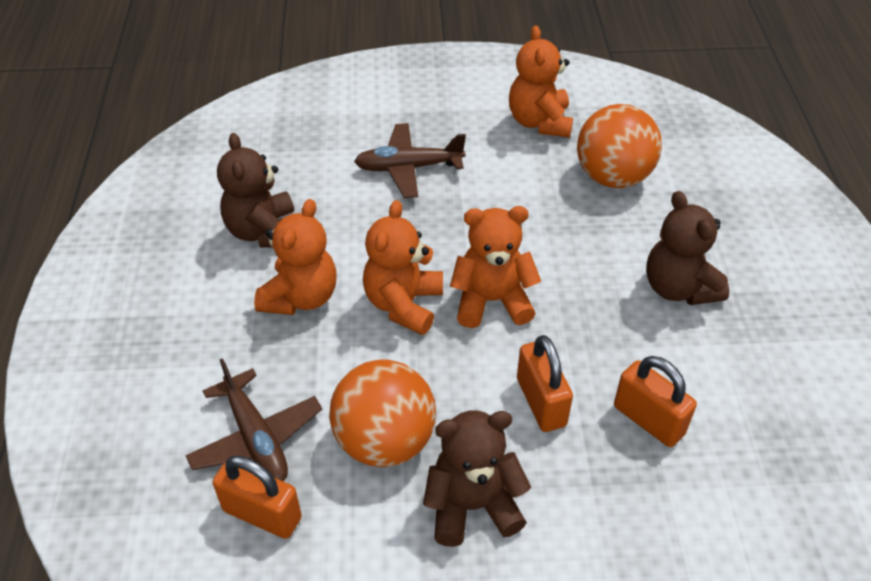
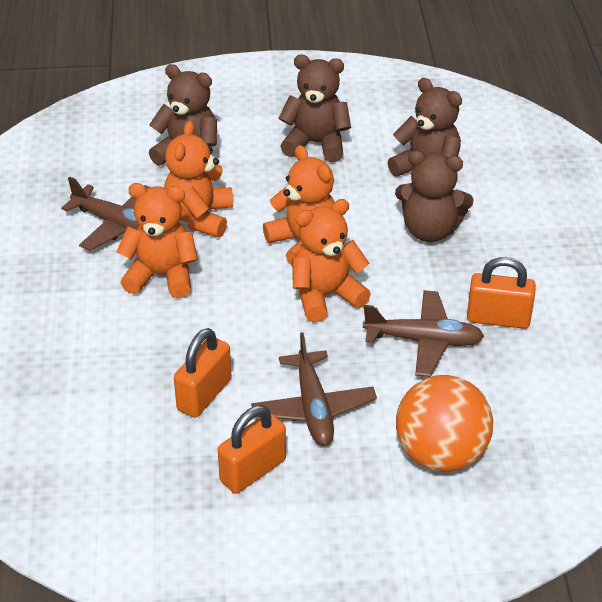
brown plane: 2 -> 3
brown teddy bear: 3 -> 4
orange ball: 2 -> 1

